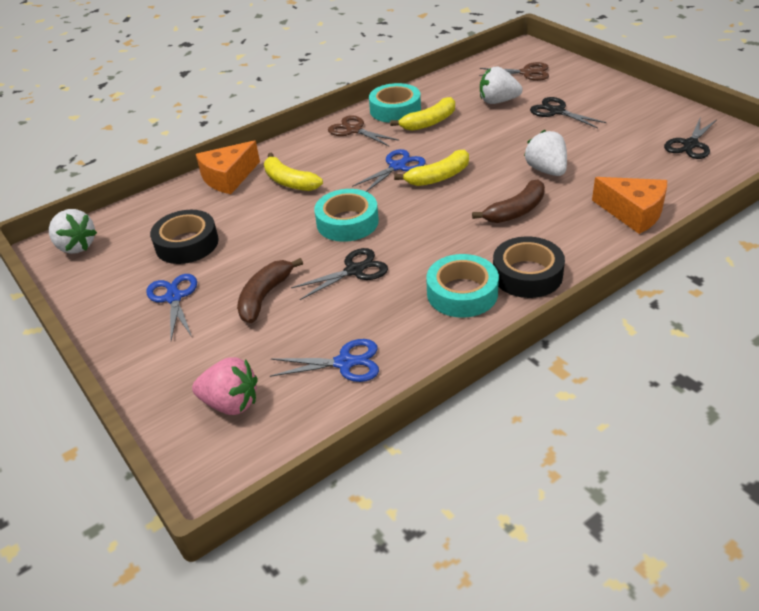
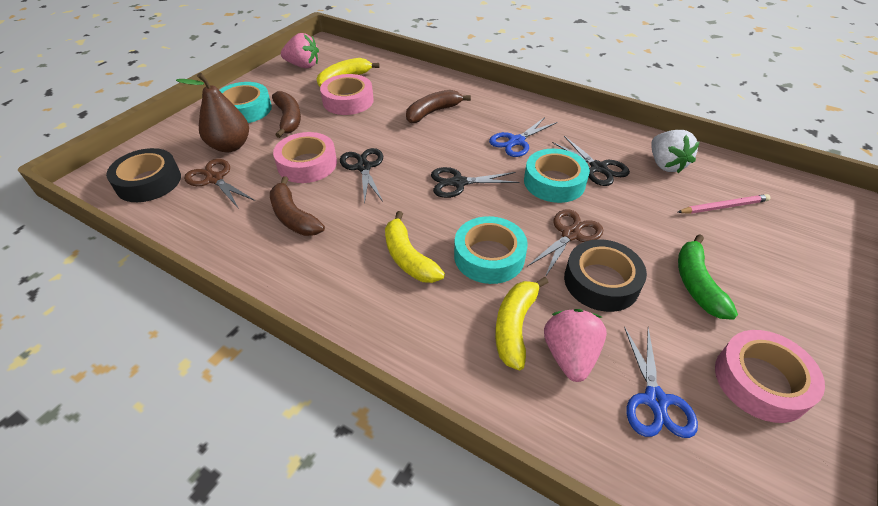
blue scissors: 3 -> 2
brown banana: 2 -> 3
brown pear: 0 -> 1
green banana: 0 -> 1
orange cheese: 2 -> 0
pink pencil: 0 -> 1
pink strawberry: 1 -> 2
pink tape: 0 -> 3
white strawberry: 3 -> 1

